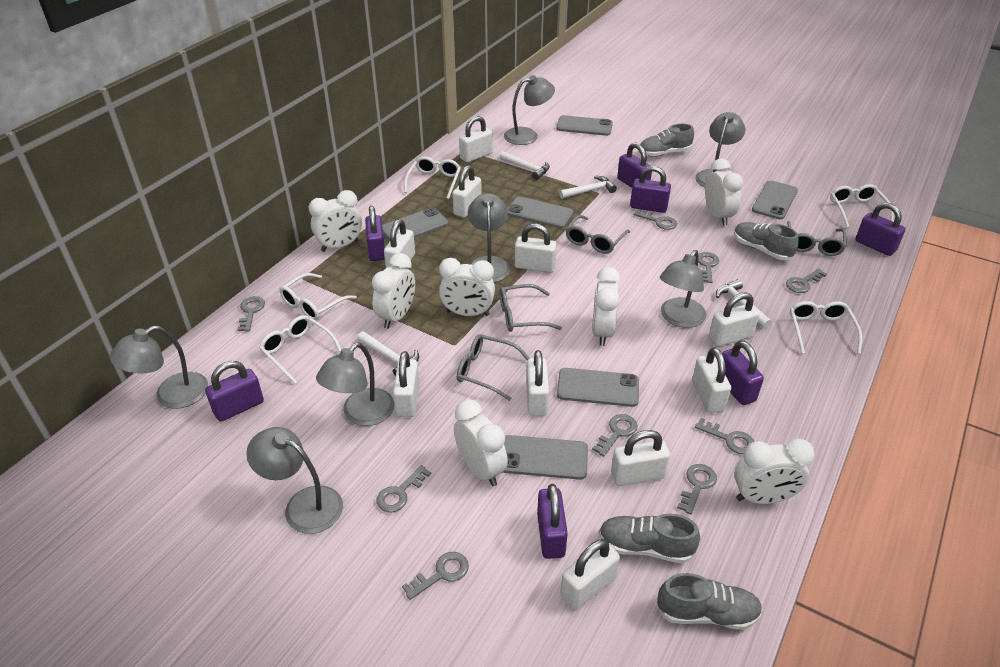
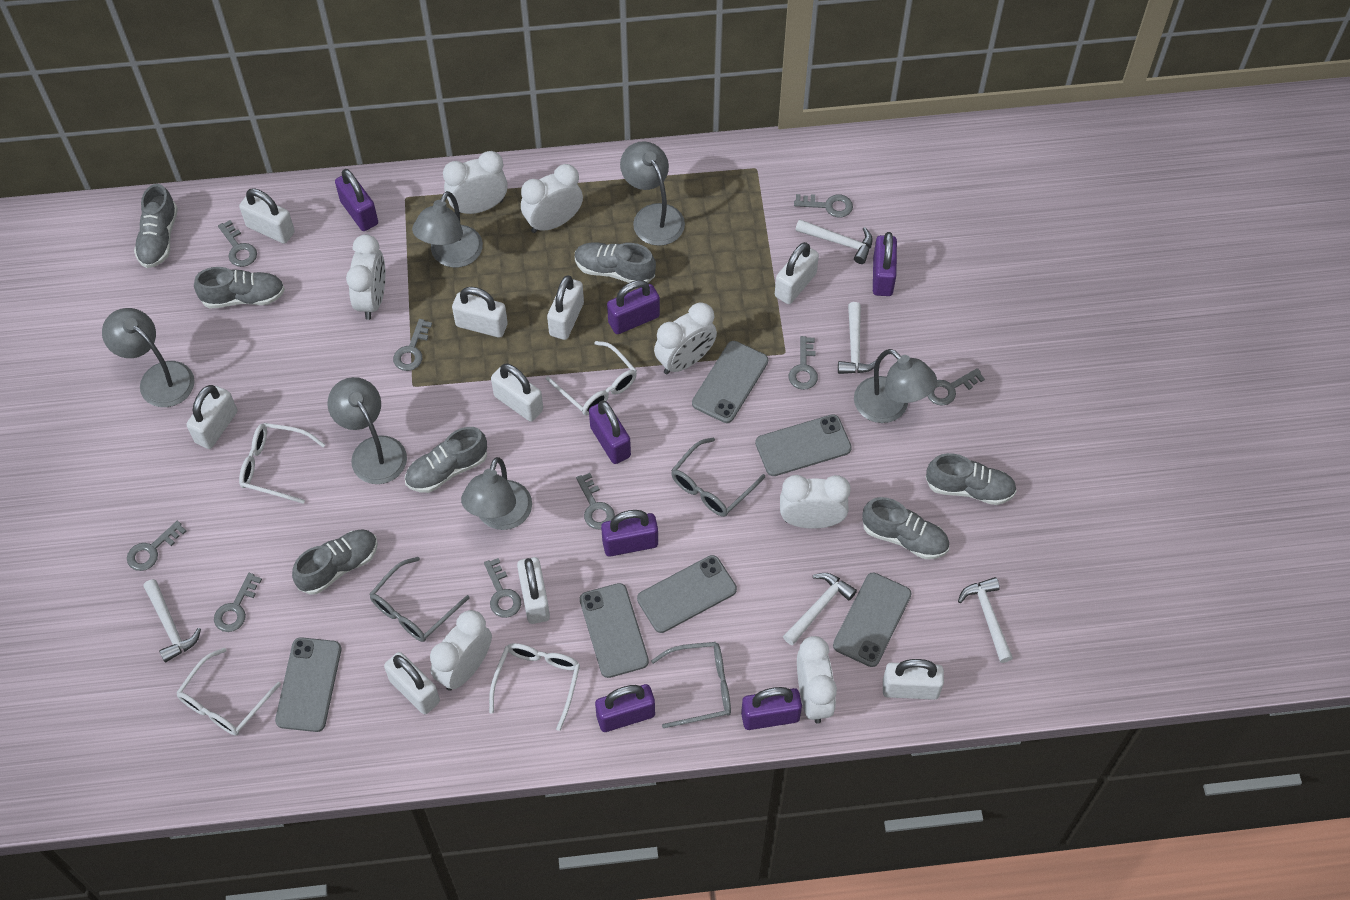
grey glasses: 4 -> 3
grey lamp: 7 -> 6
grey shoe: 4 -> 7
white glasses: 5 -> 4
white hammer: 4 -> 5
white padlock: 10 -> 9

